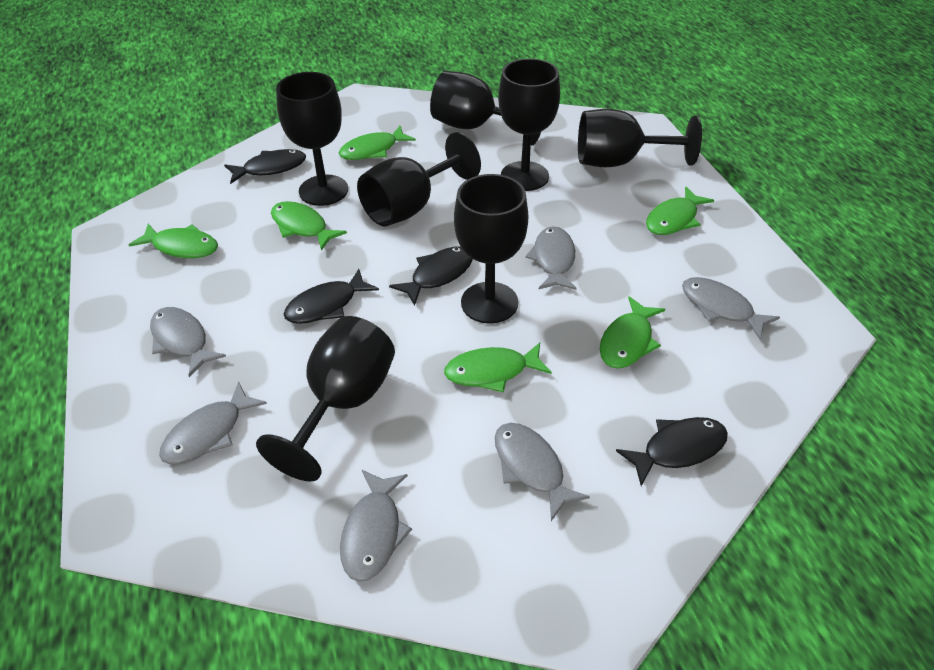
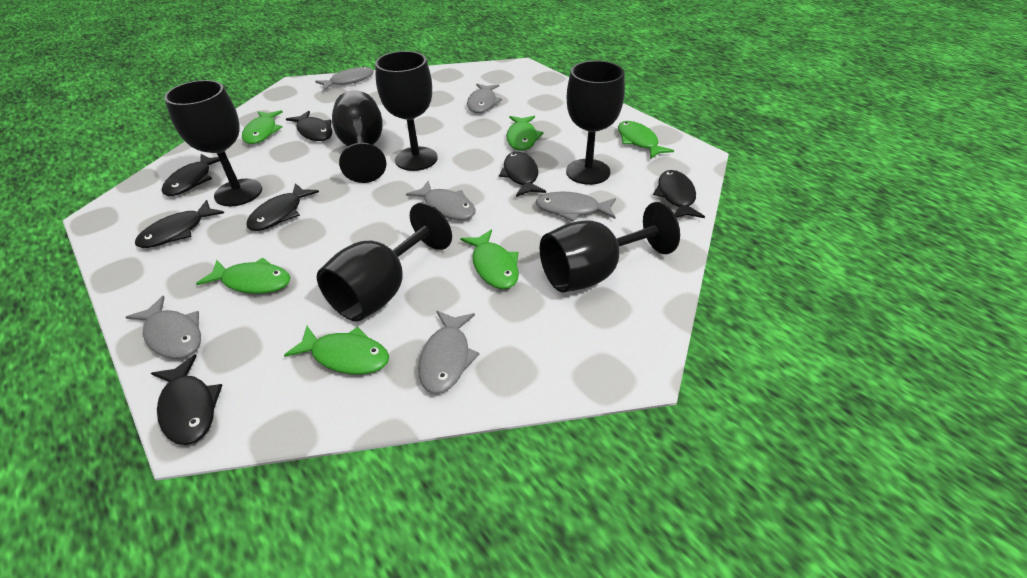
black fish: 4 -> 7
black goblet: 7 -> 6

